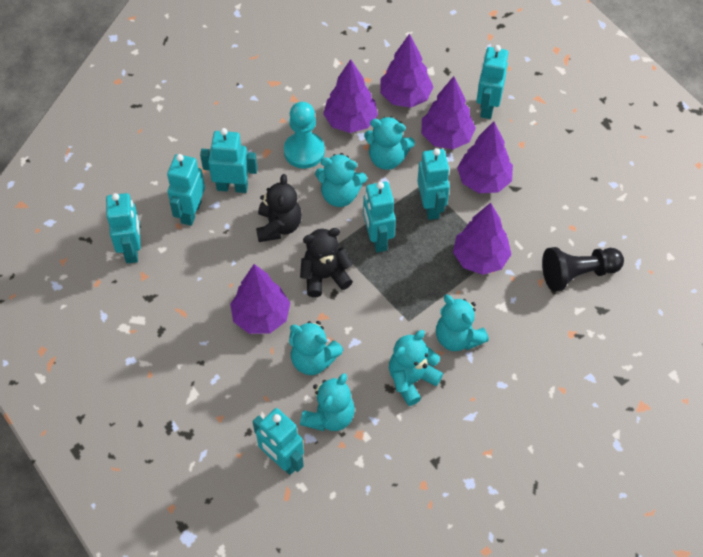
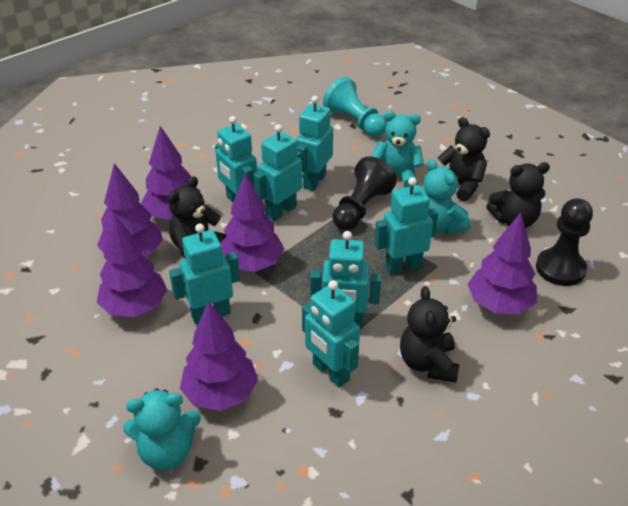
black pawn: 1 -> 2
black teddy bear: 2 -> 4
turquoise teddy bear: 6 -> 3

